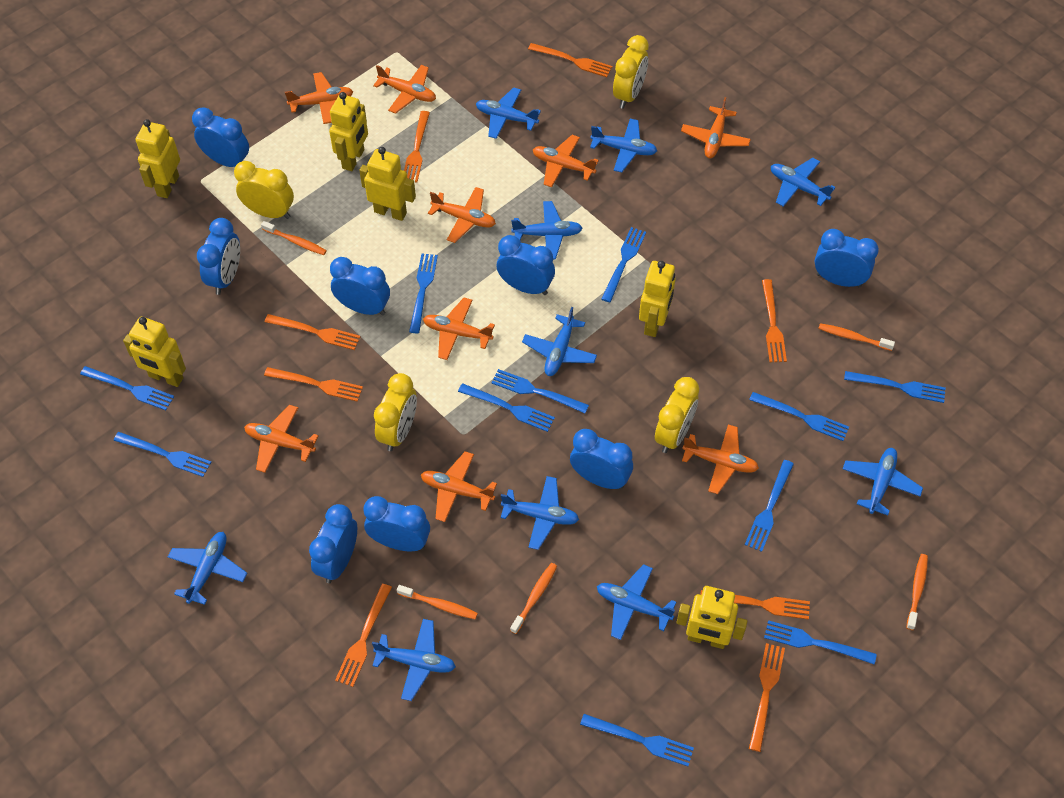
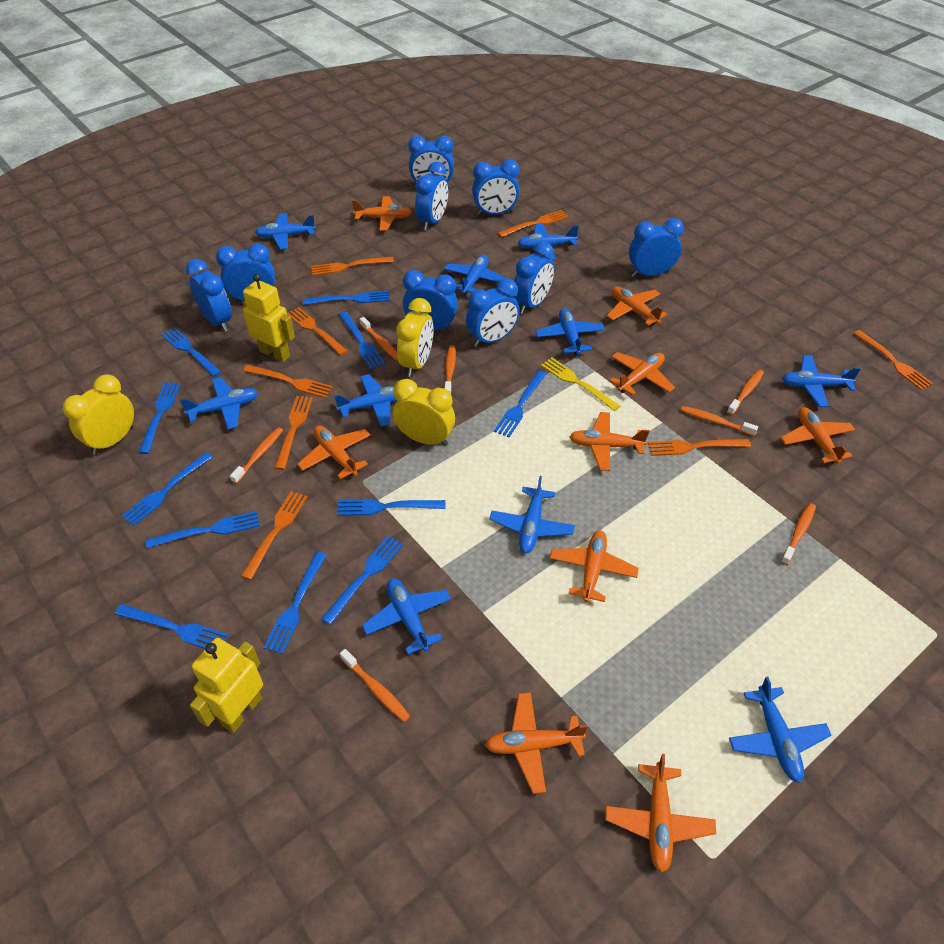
blue clock: 8 -> 9
orange toothbrush: 5 -> 7
yellow clock: 4 -> 3
yellow fork: 0 -> 1
yellow robot: 6 -> 2

